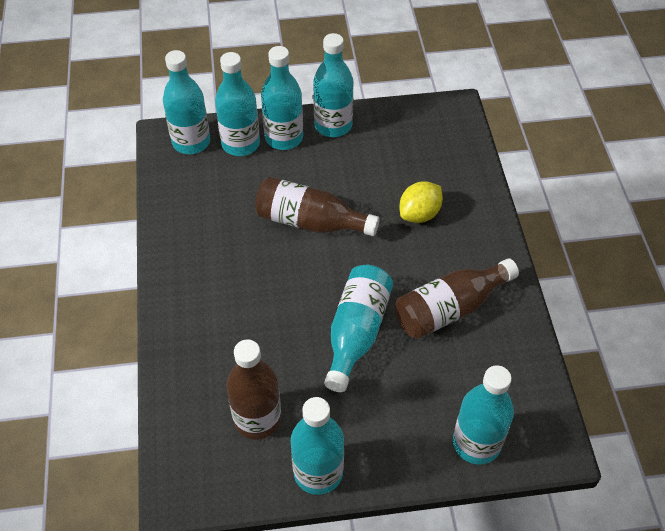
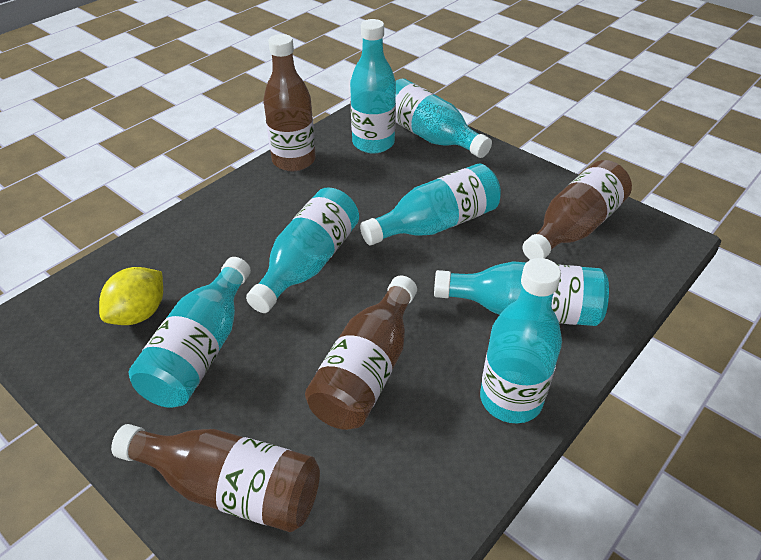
brown bottle: 3 -> 4

